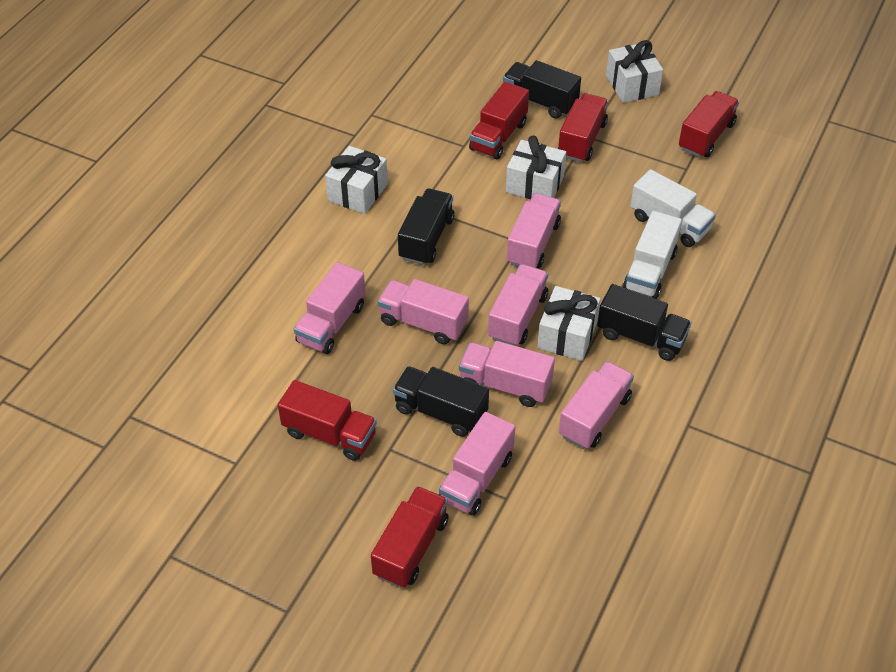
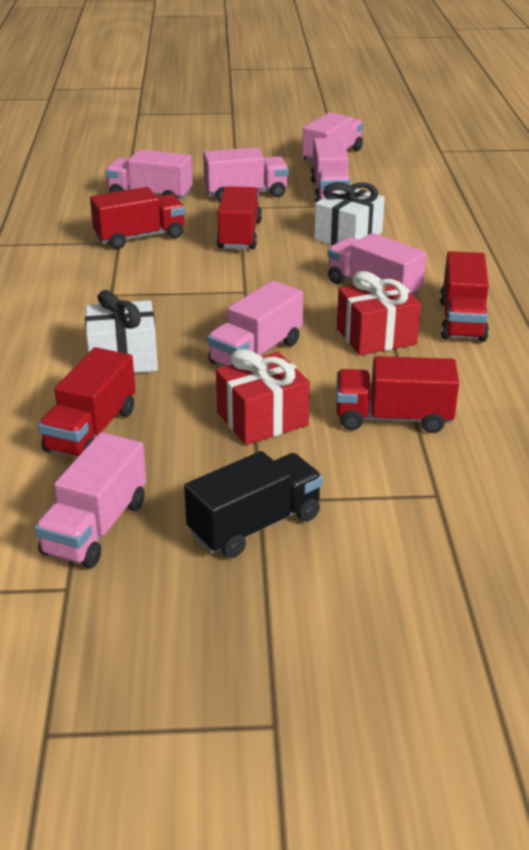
black truck: 4 -> 1
red gift: 0 -> 2
white gift: 4 -> 2
white truck: 2 -> 0

